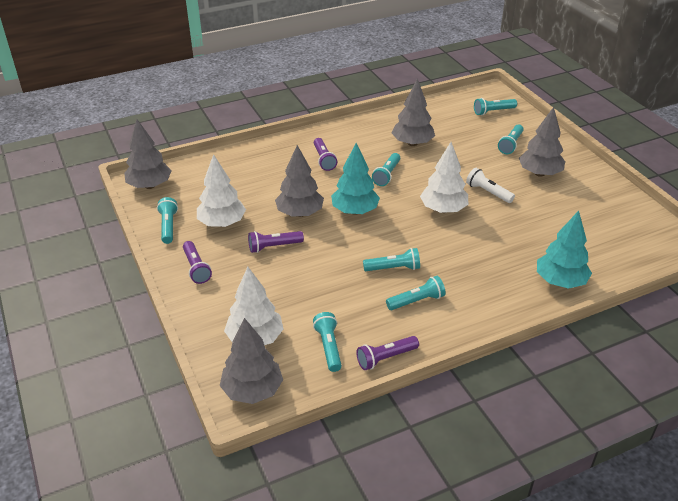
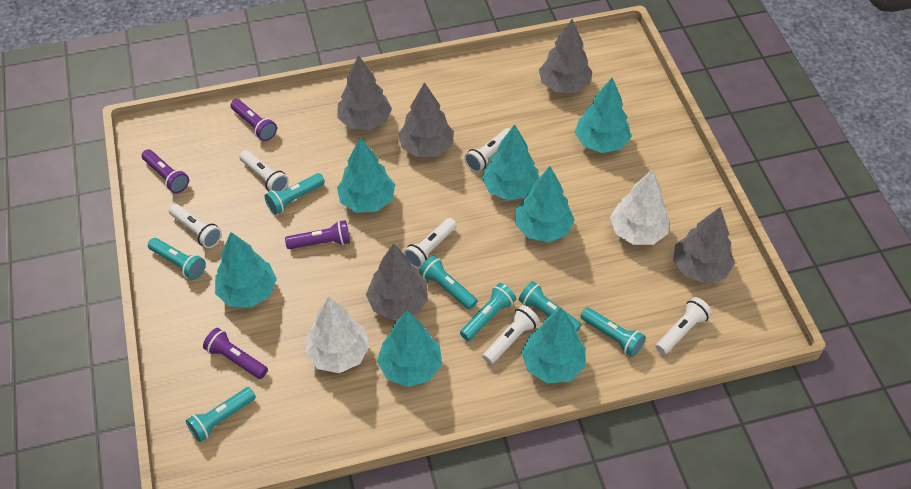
turquoise tree: 2 -> 7
white flashlight: 1 -> 6
white tree: 3 -> 2

